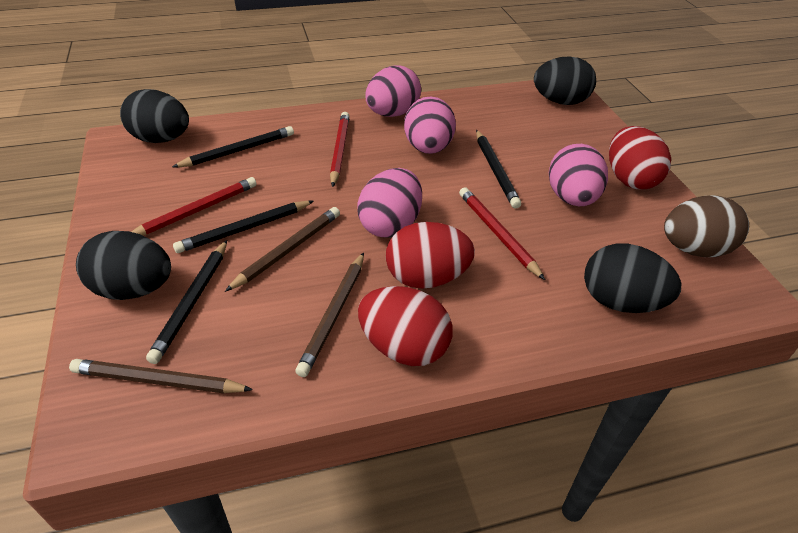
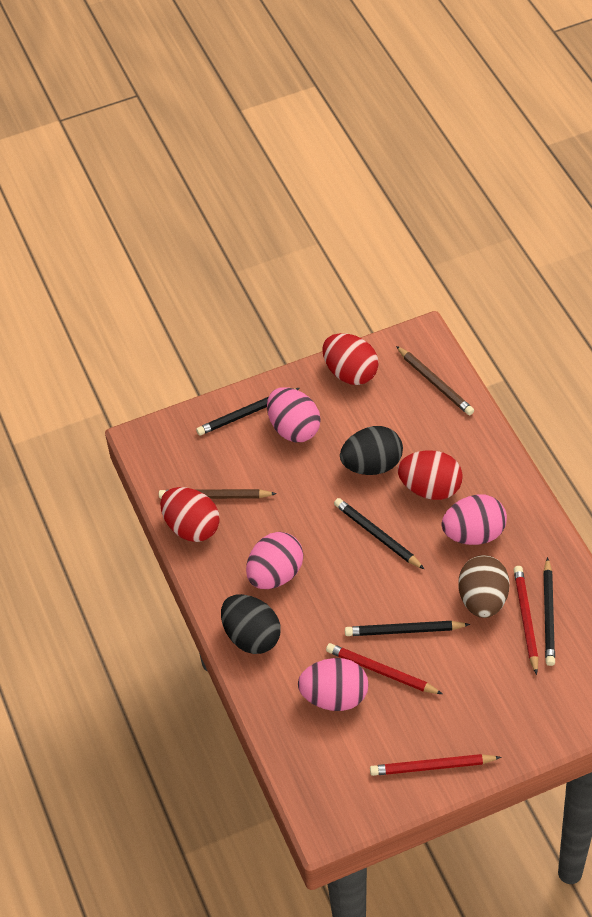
black egg: 4 -> 2
brown pencil: 3 -> 2

